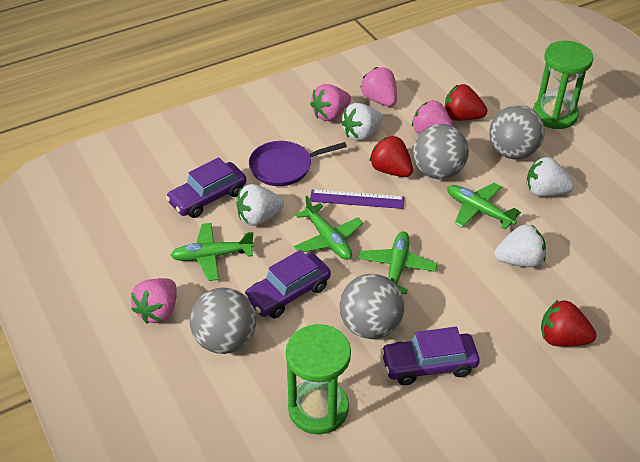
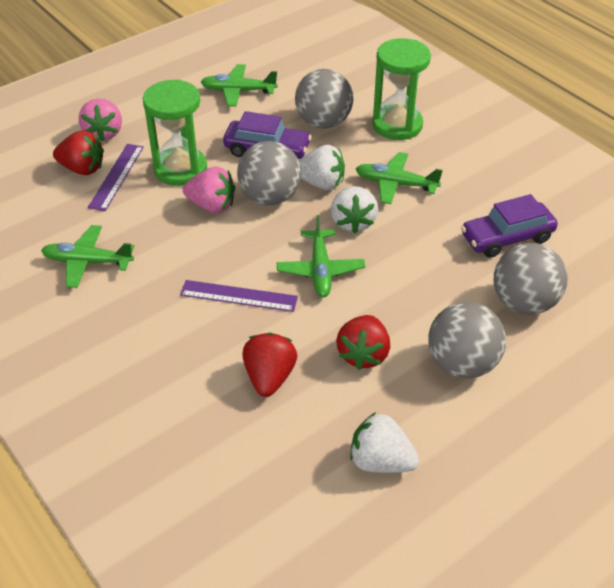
pink strawberry: 4 -> 2
purple car: 3 -> 2
purple pan: 1 -> 0
purple ruler: 1 -> 2
white strawberry: 4 -> 3

